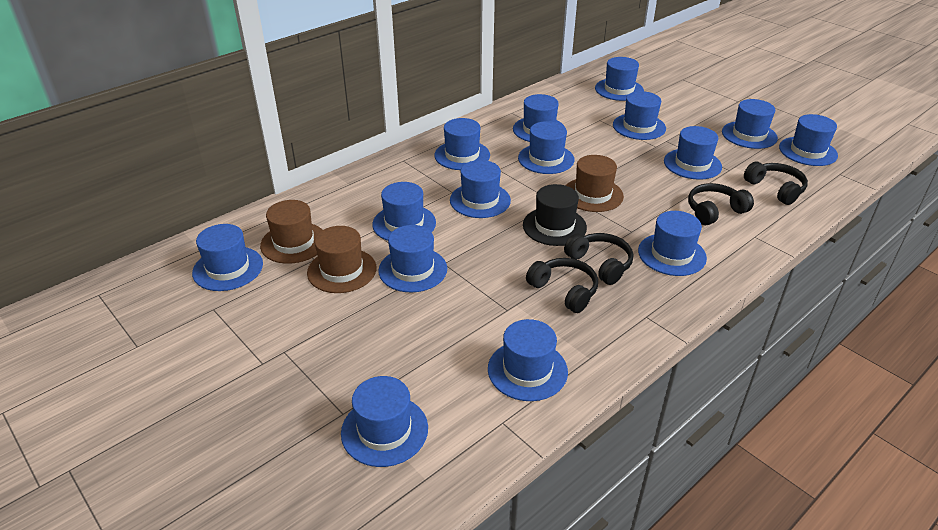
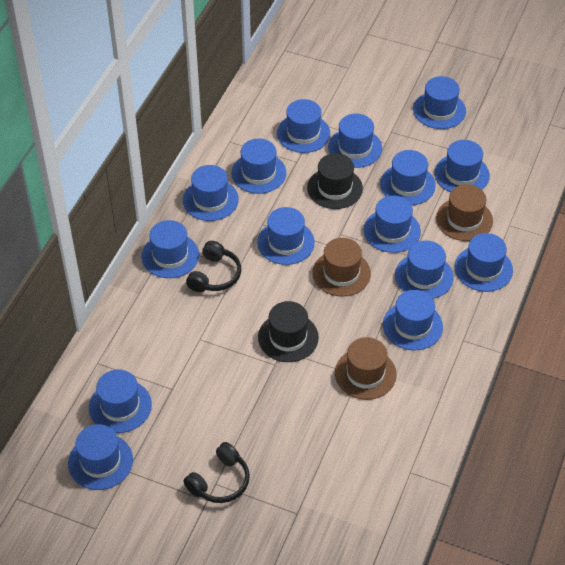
black hat: 1 -> 2
black headphones: 4 -> 2

